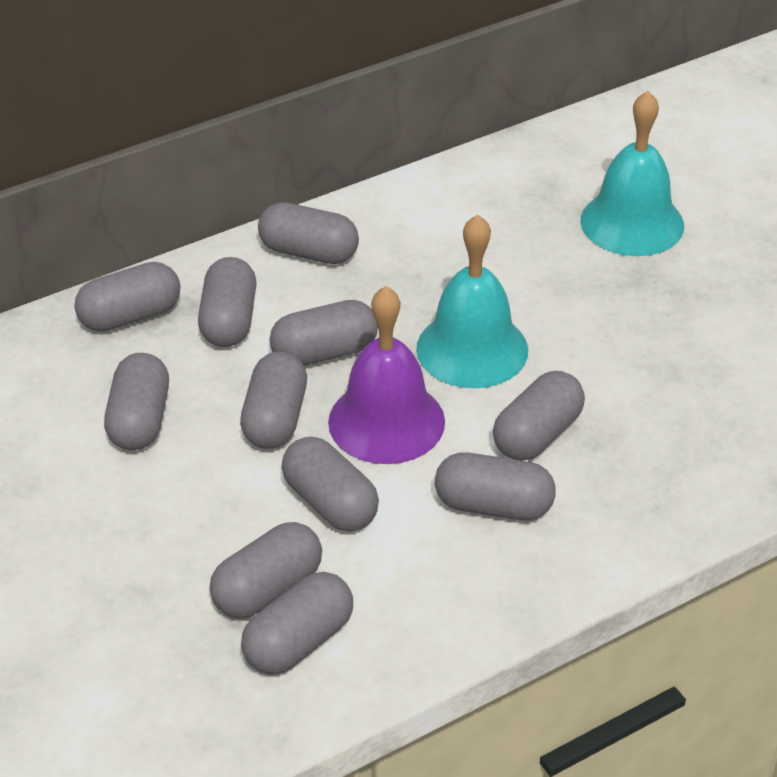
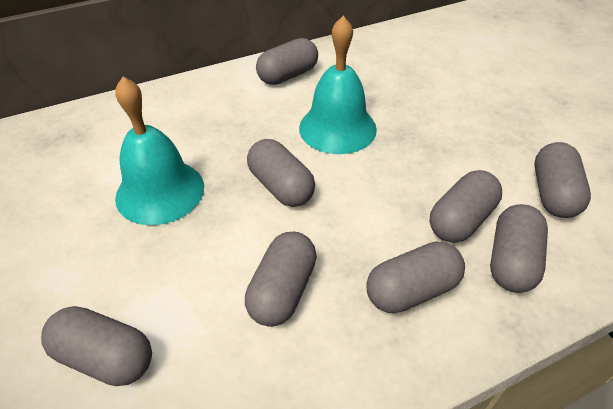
grey capsule: 11 -> 8
purple bell: 1 -> 0

